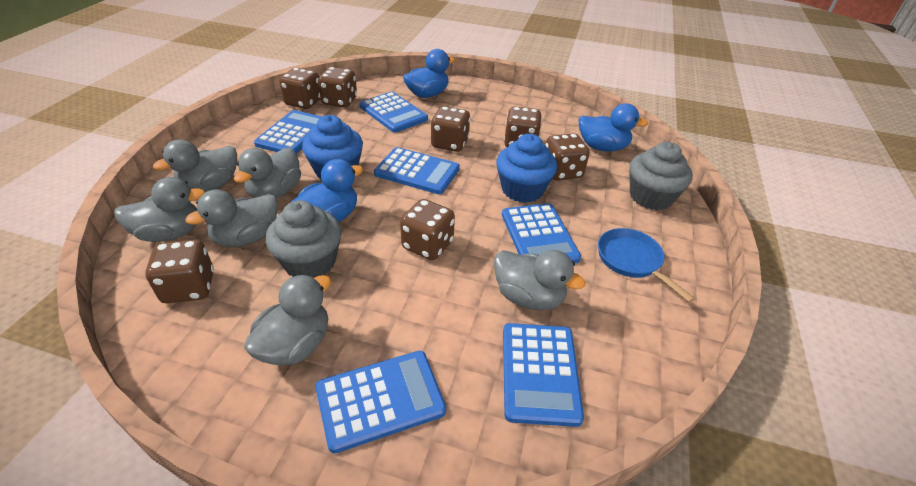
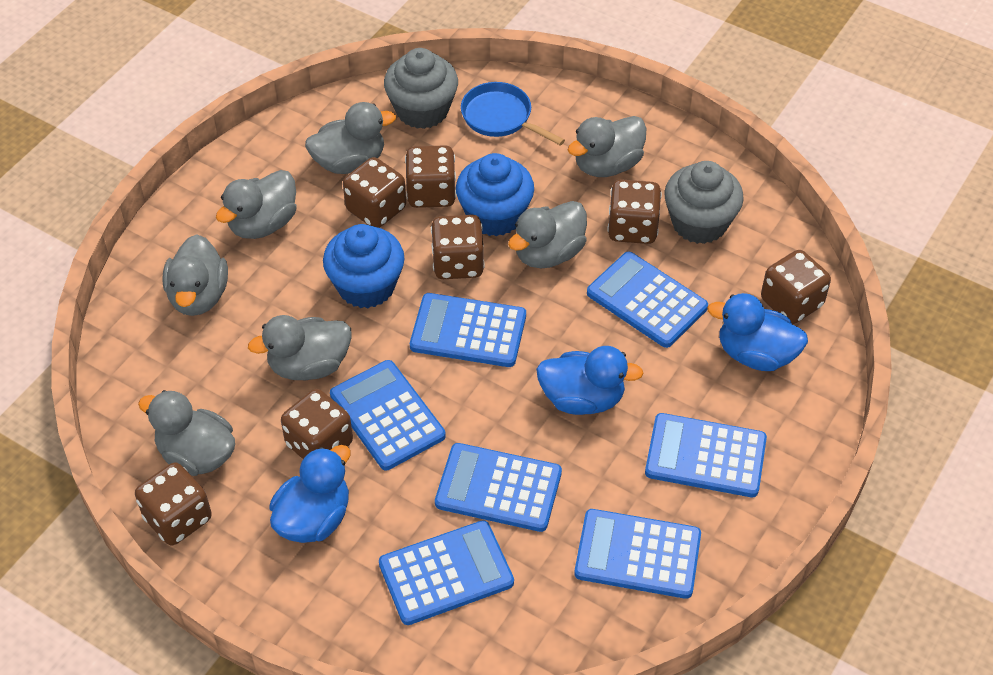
blue calculator: 6 -> 7
grey duck: 6 -> 7

